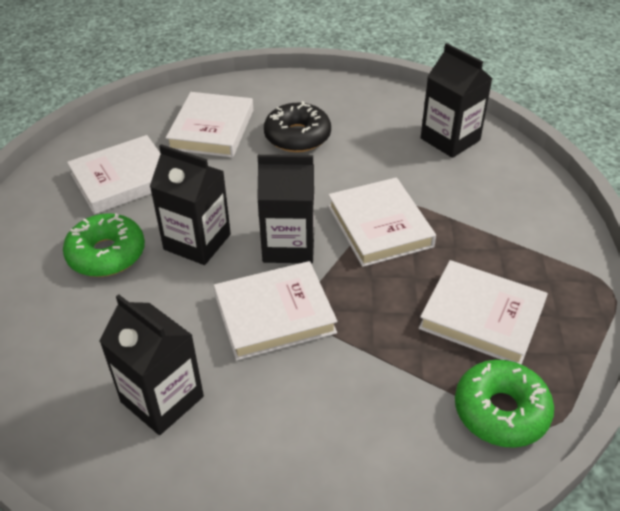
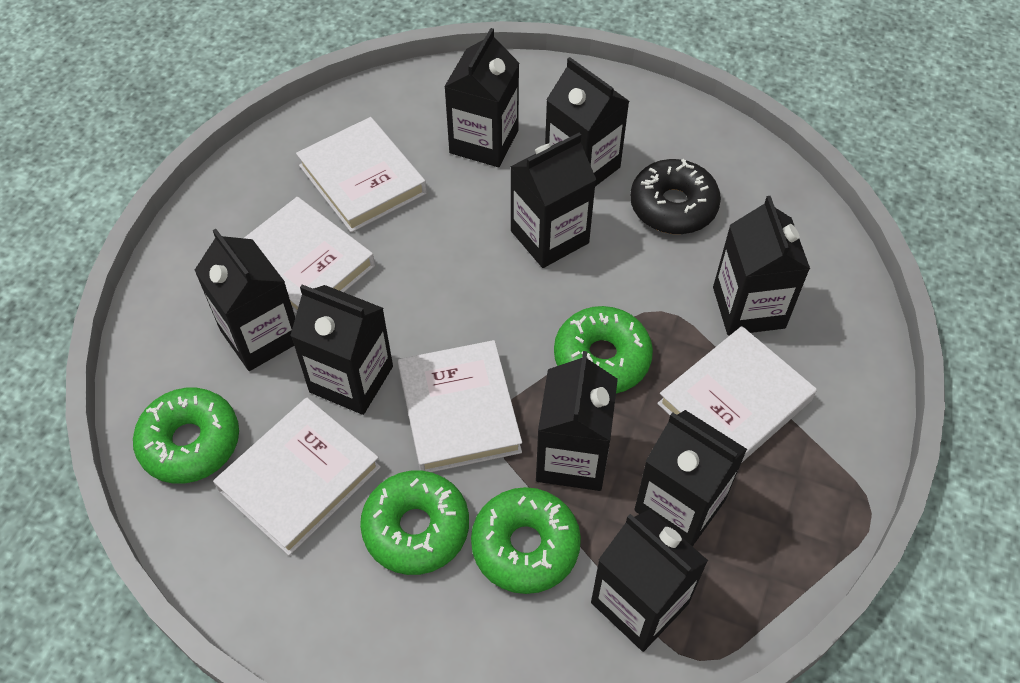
black carton: 4 -> 9
green donut: 2 -> 4

